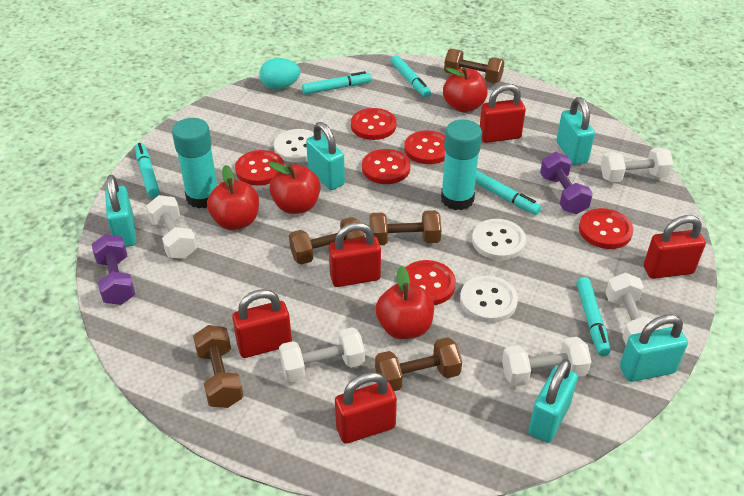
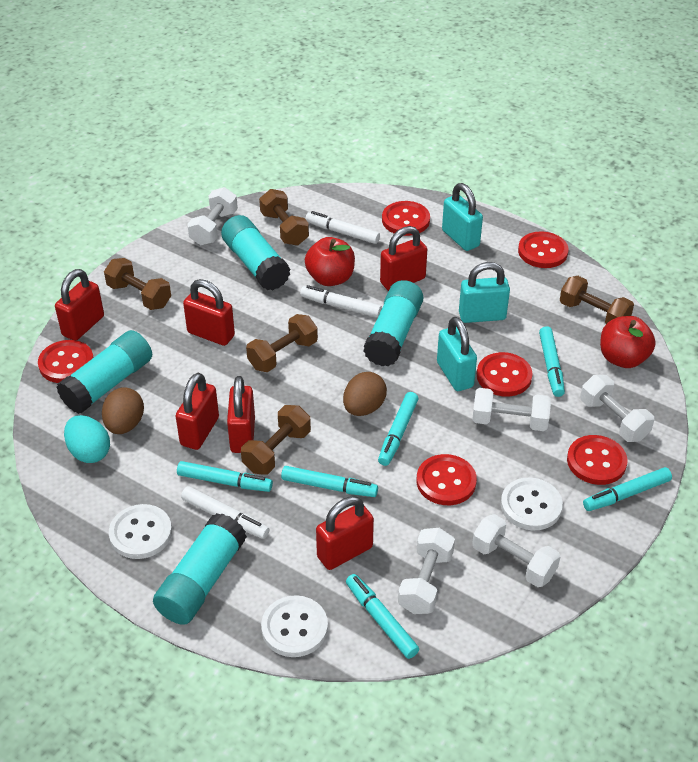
brown egg: 0 -> 2
purple dumbbell: 2 -> 0
red apple: 4 -> 2
red padlock: 5 -> 6
turquoise glue stick: 2 -> 4
turquoise marker: 5 -> 6
turquoise padlock: 5 -> 3
white marker: 0 -> 3

